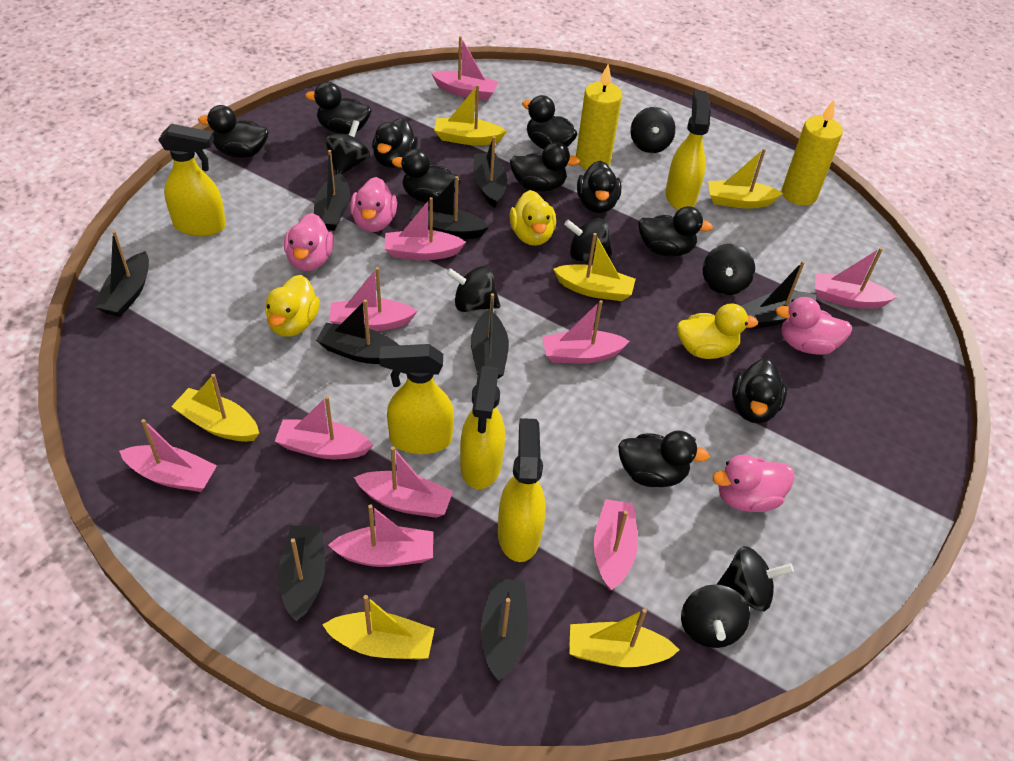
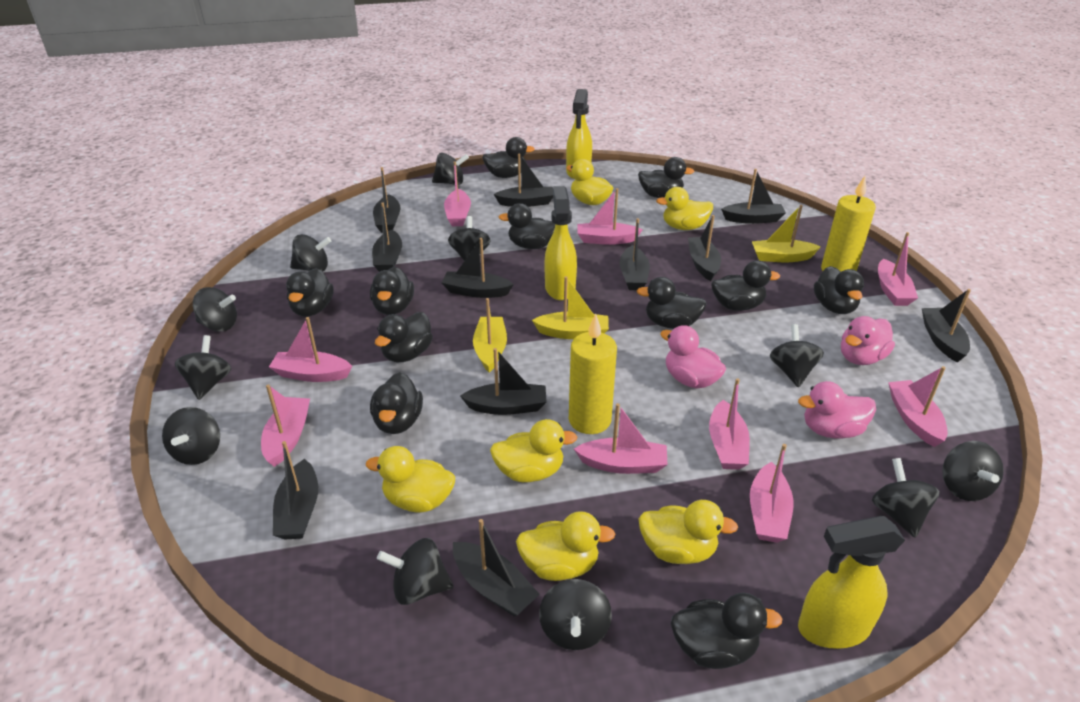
black boat: 9 -> 11
black duck: 10 -> 11
black spinning top: 7 -> 11
pink boat: 10 -> 9
pink duck: 4 -> 3
yellow boat: 6 -> 3
yellow duck: 3 -> 6
yellow spray bottle: 5 -> 3

